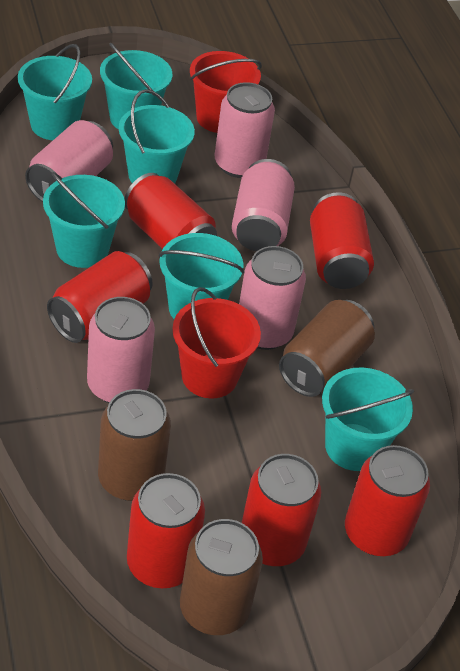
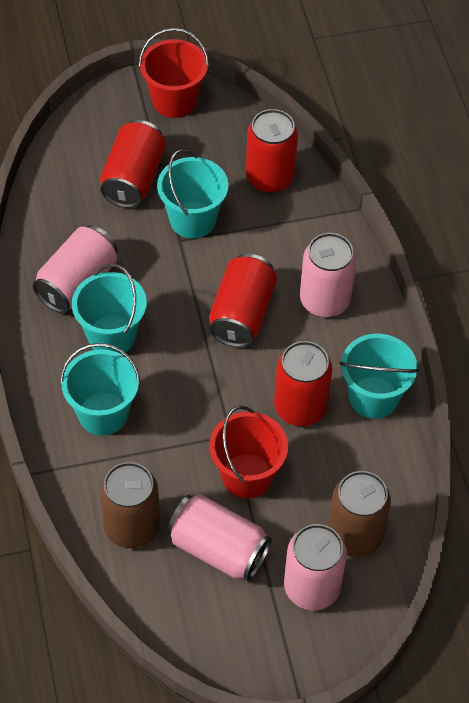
brown can: 3 -> 2
pink can: 5 -> 4
red can: 6 -> 4
turquoise bucket: 6 -> 4

